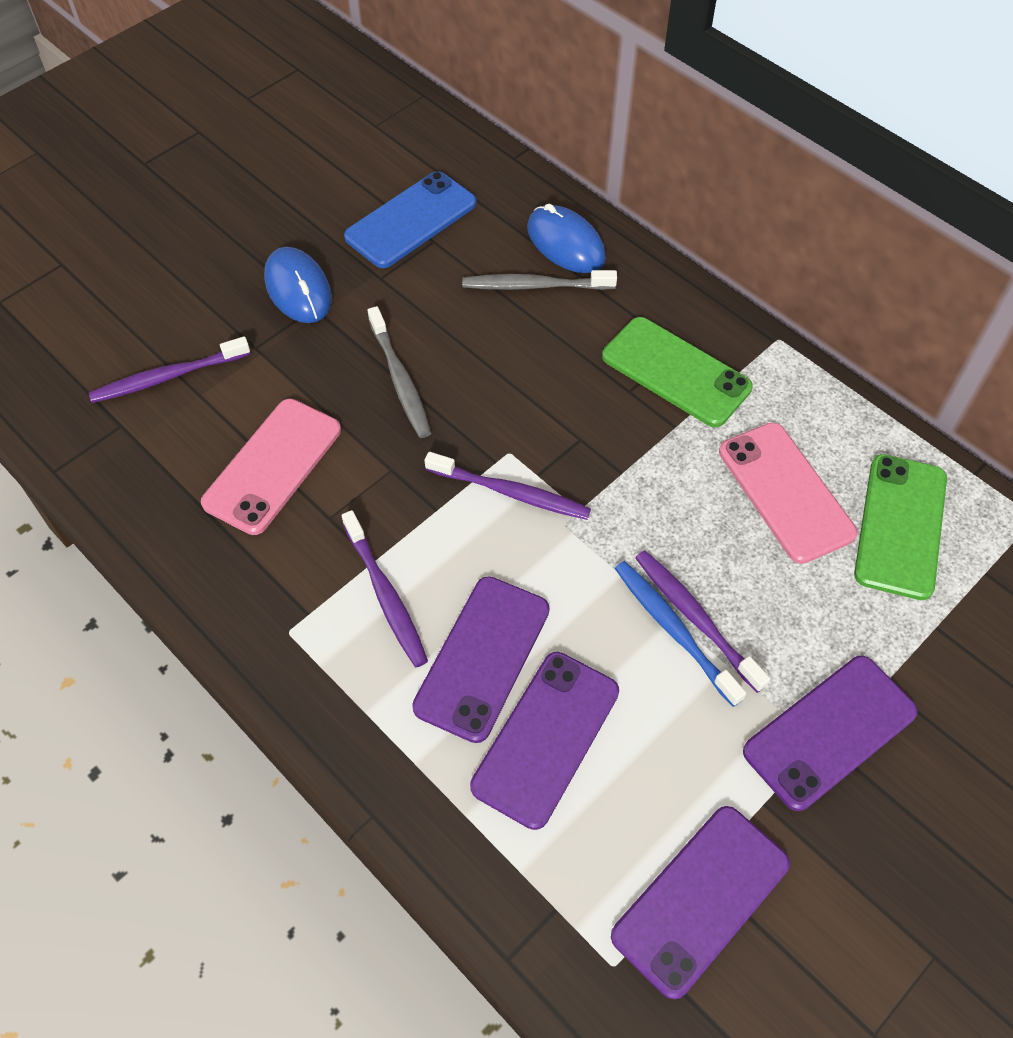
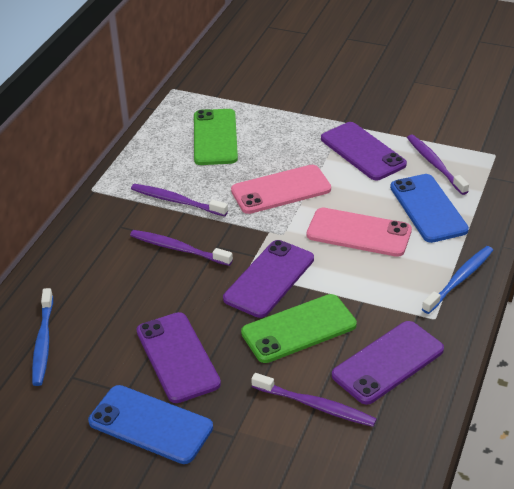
blue mouse: 2 -> 0
blue phone: 1 -> 2
blue toothbrush: 1 -> 2
grey toothbrush: 2 -> 0

